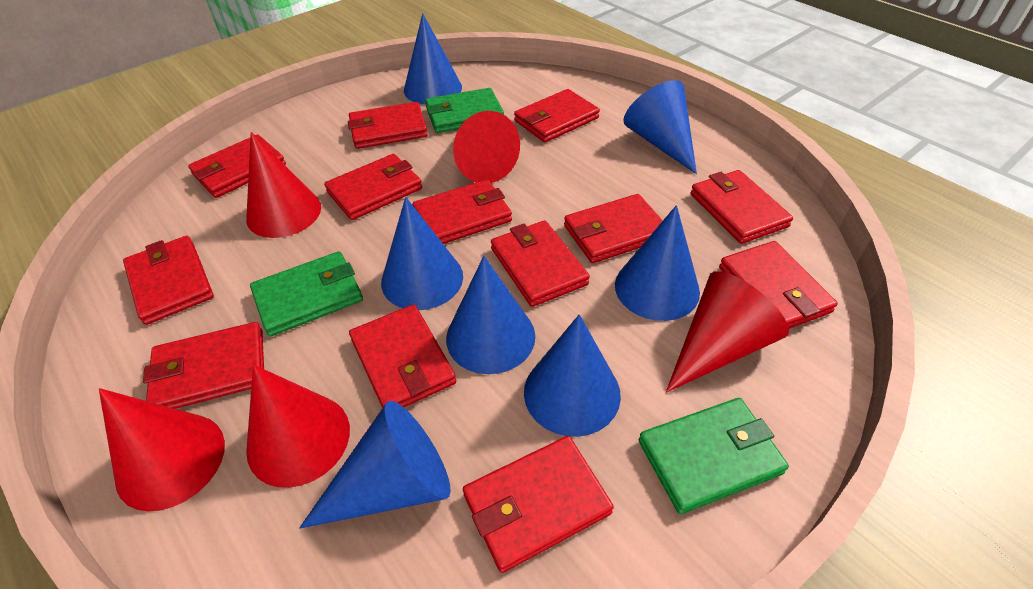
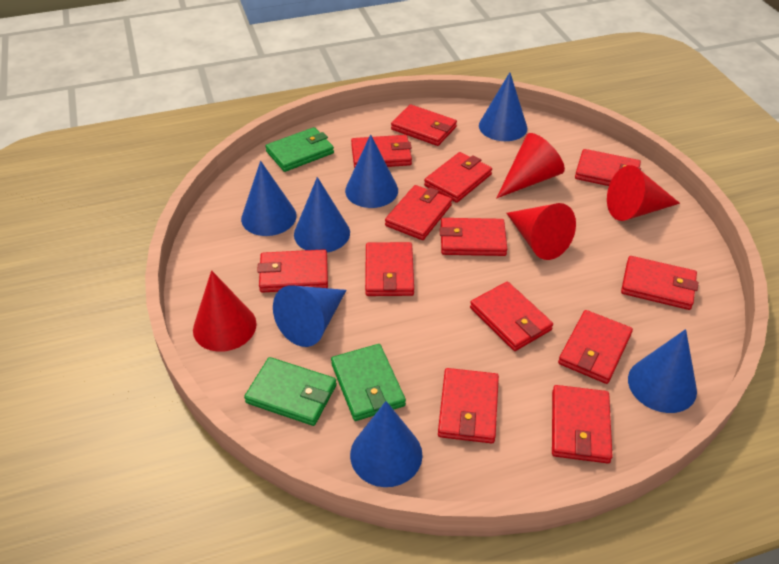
red cone: 5 -> 4

